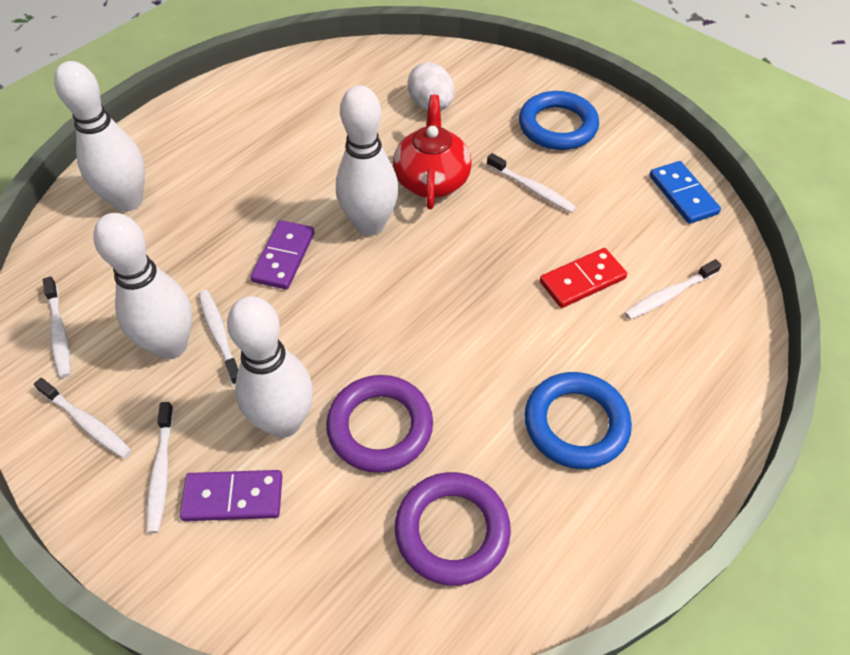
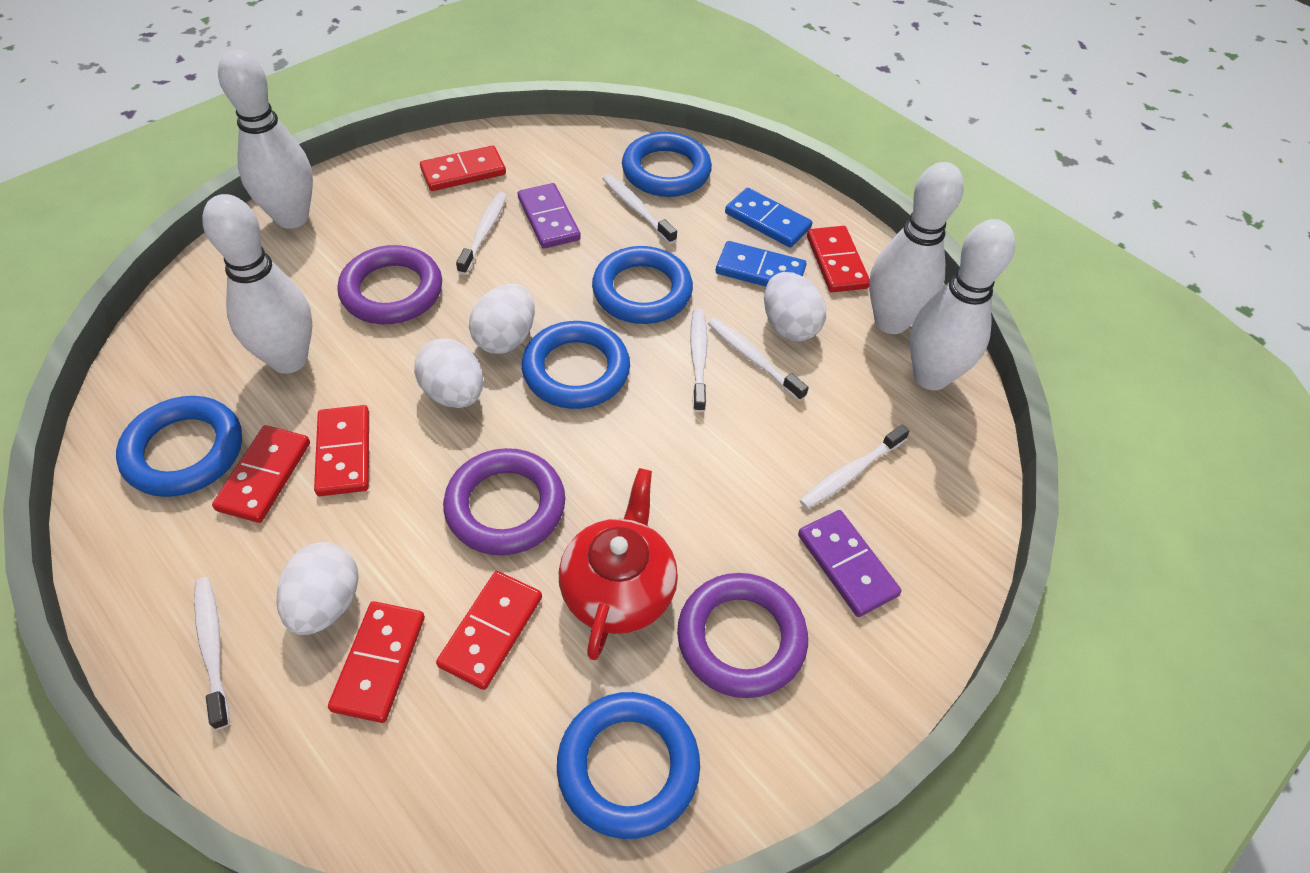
blue domino: 1 -> 2
blue ring: 2 -> 5
purple ring: 2 -> 3
red domino: 1 -> 6
white egg: 1 -> 4

